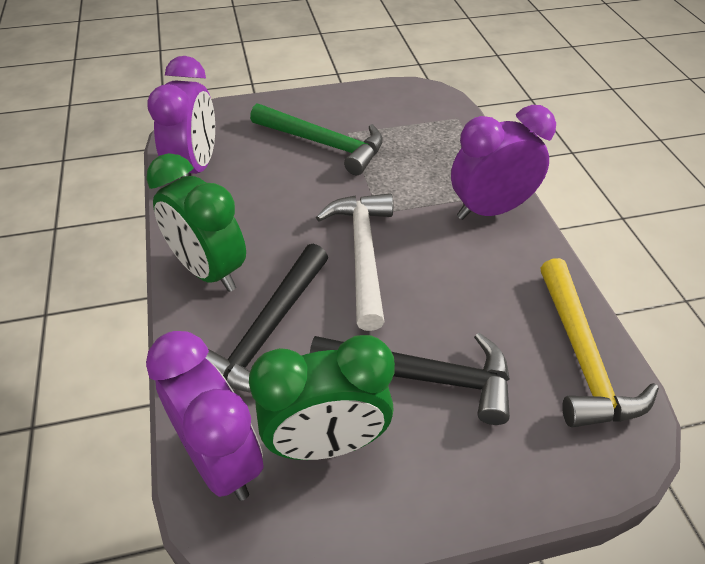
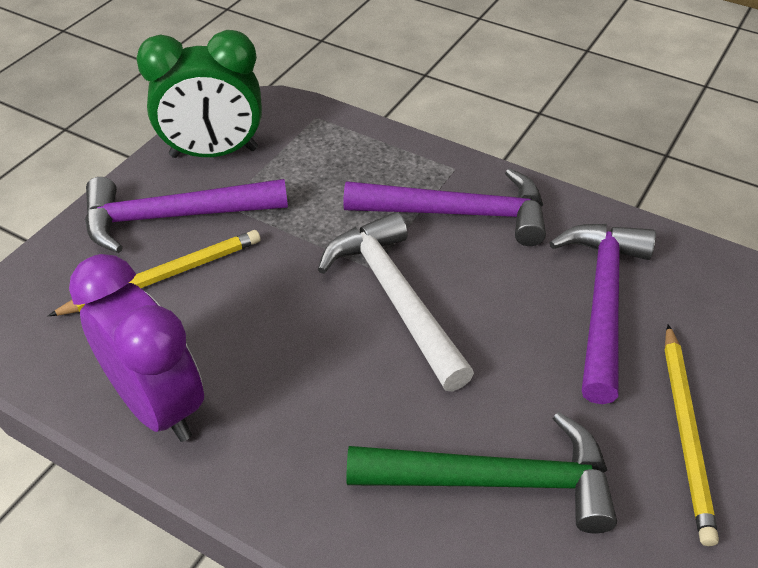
black hammer: 2 -> 0
green clock: 2 -> 1
purple clock: 3 -> 1
purple hammer: 0 -> 3
yellow hammer: 1 -> 0
yellow pencil: 0 -> 2

